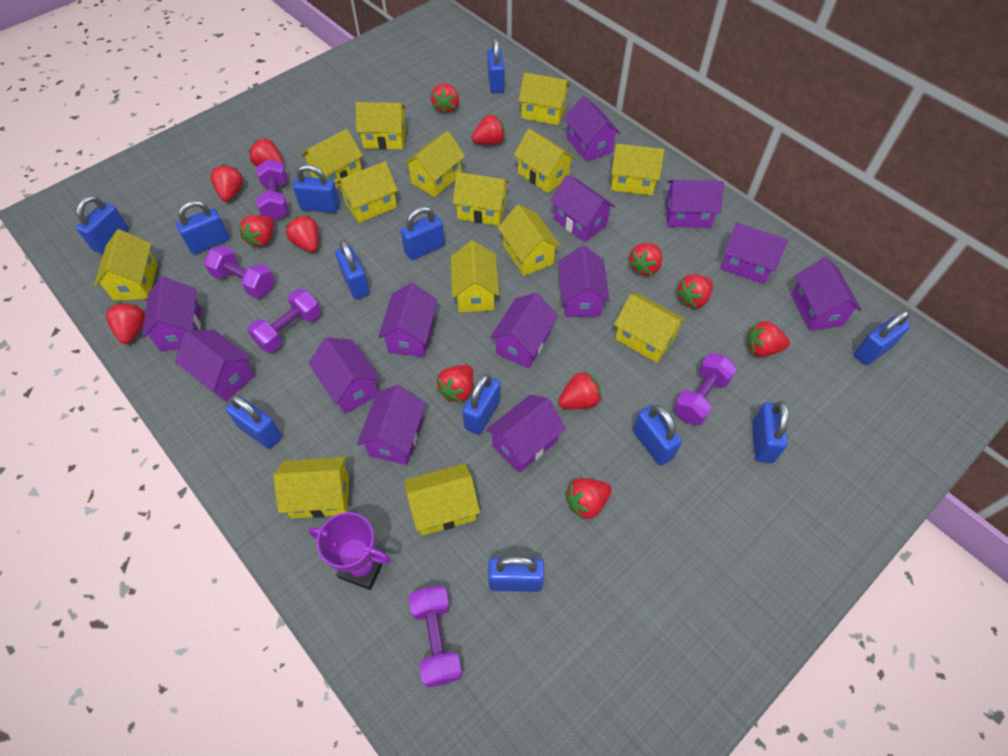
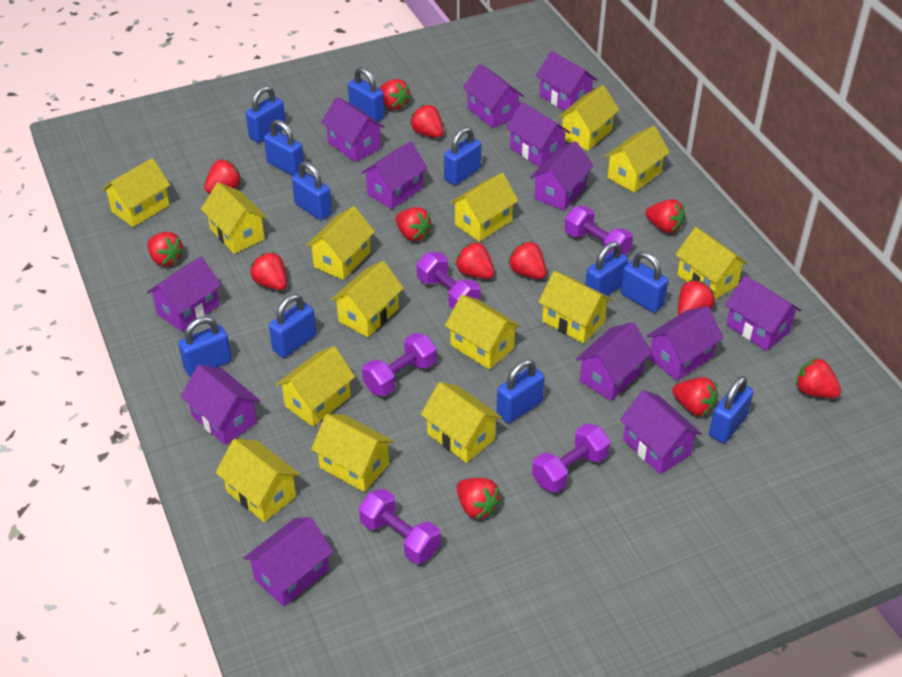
blue padlock: 12 -> 11
purple trophy: 1 -> 0

